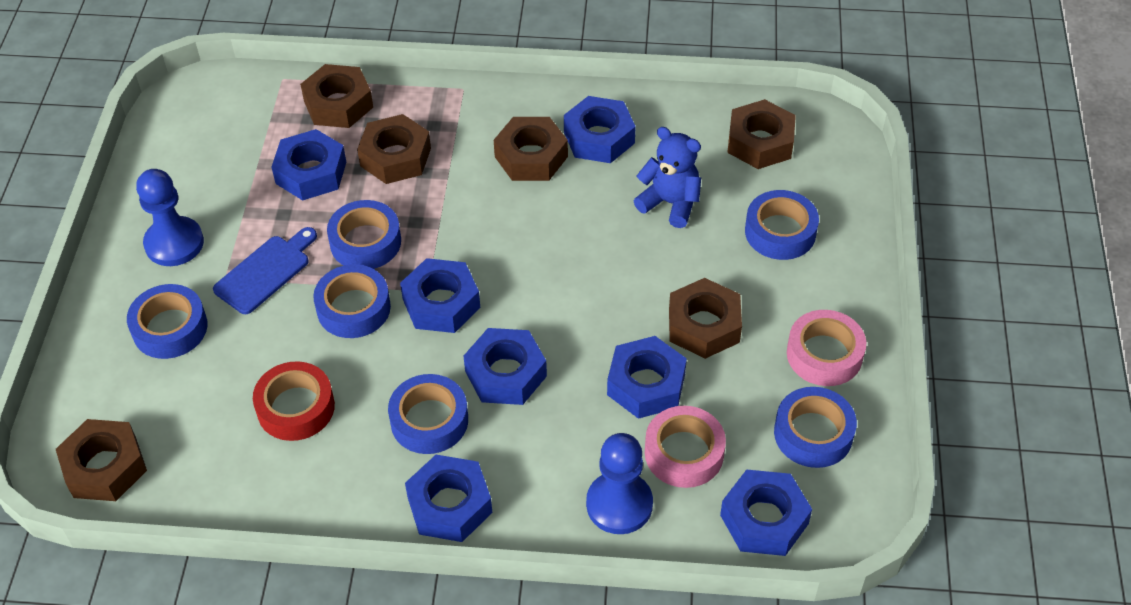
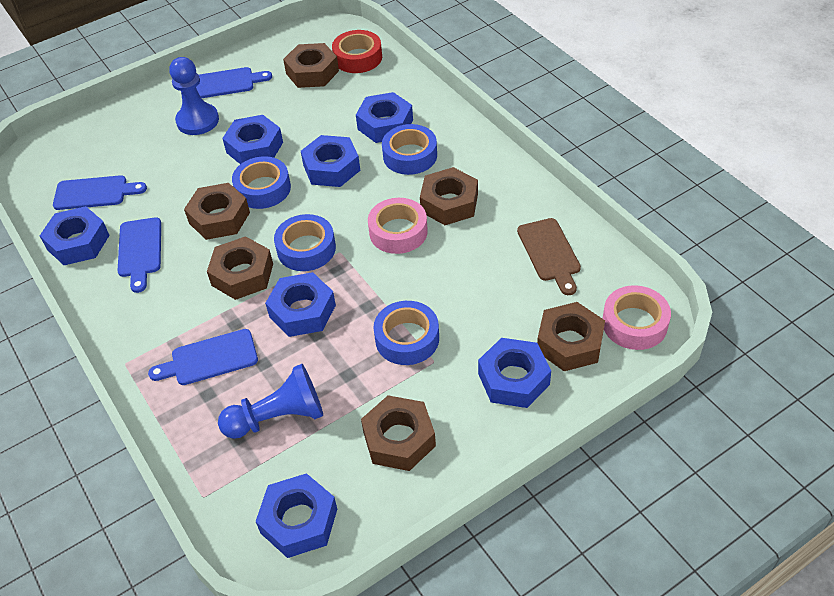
blue cutting board: 1 -> 4
blue tape: 6 -> 4
blue teddy bear: 1 -> 0
brown cutting board: 0 -> 1

